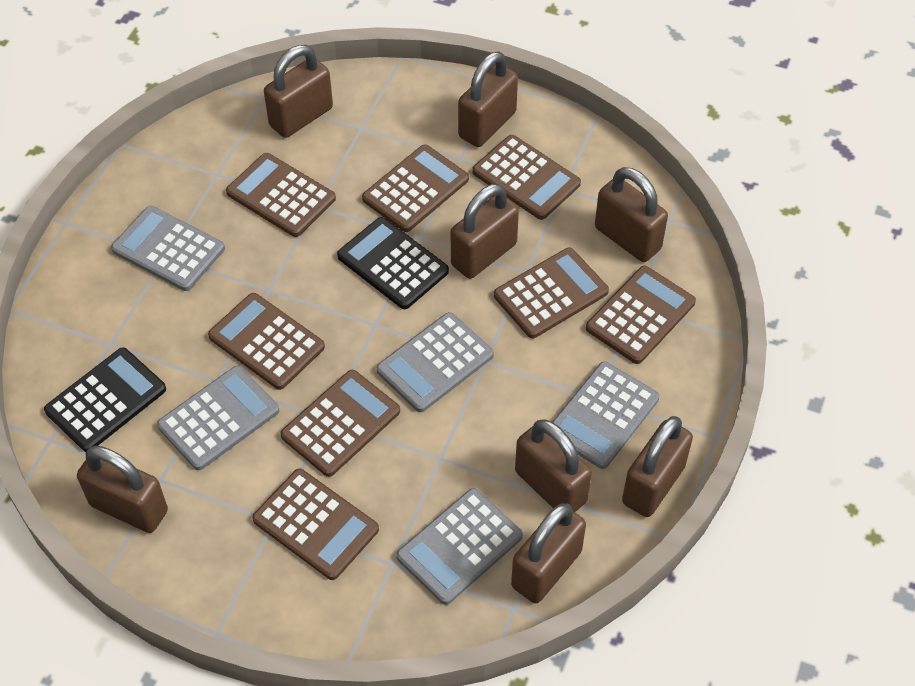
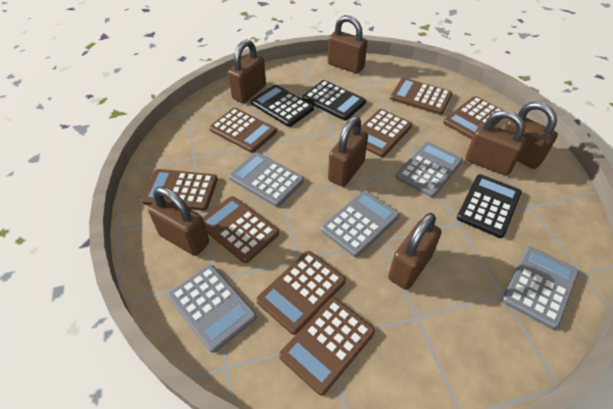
black calculator: 2 -> 3
brown padlock: 8 -> 7

